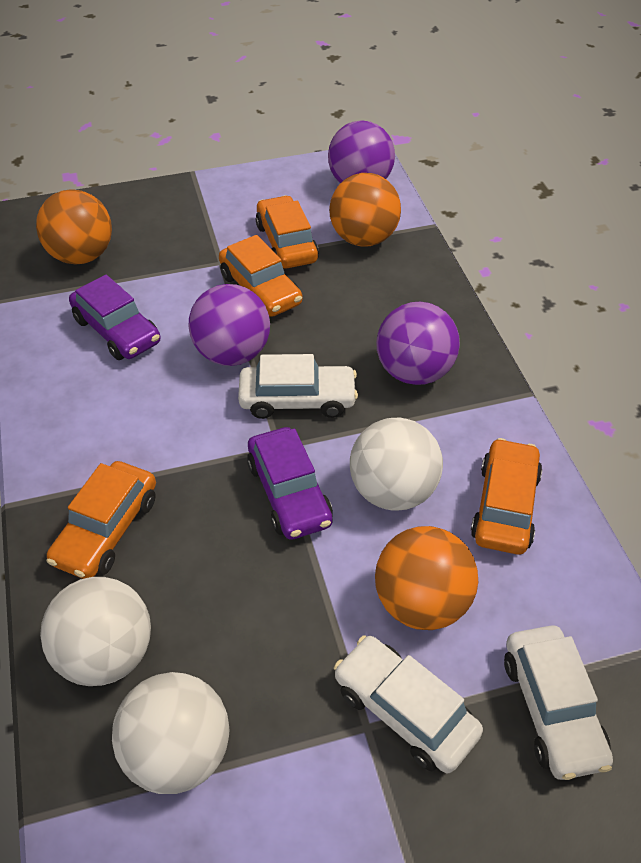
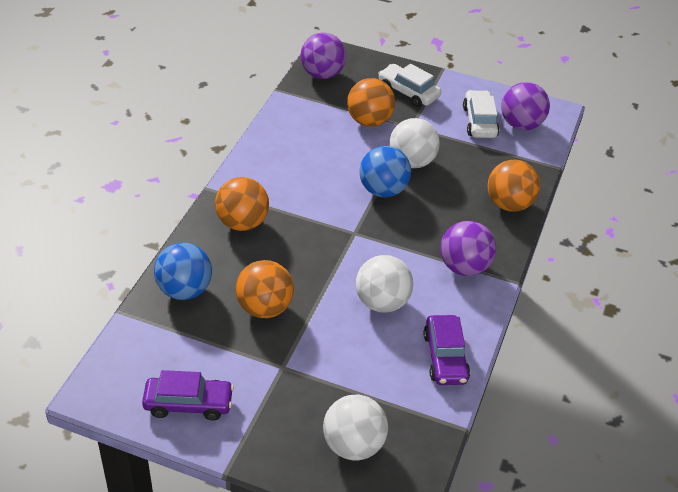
blue ball: 0 -> 2
orange ball: 3 -> 4
orange car: 4 -> 0
white car: 3 -> 2

